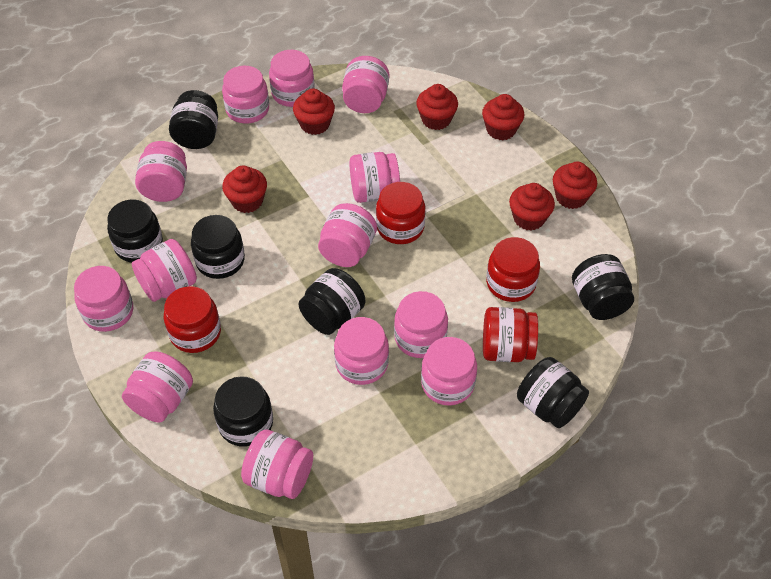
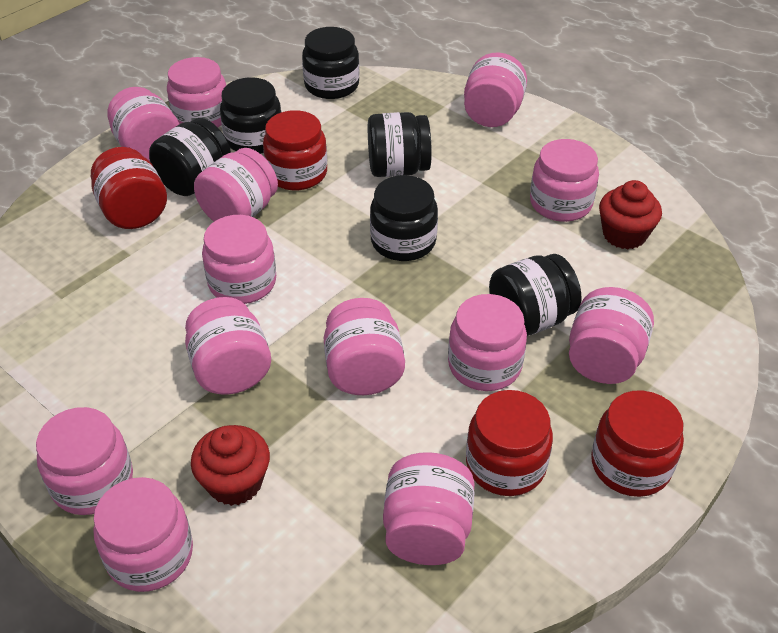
black jar: 7 -> 6
red cupcake: 6 -> 2

